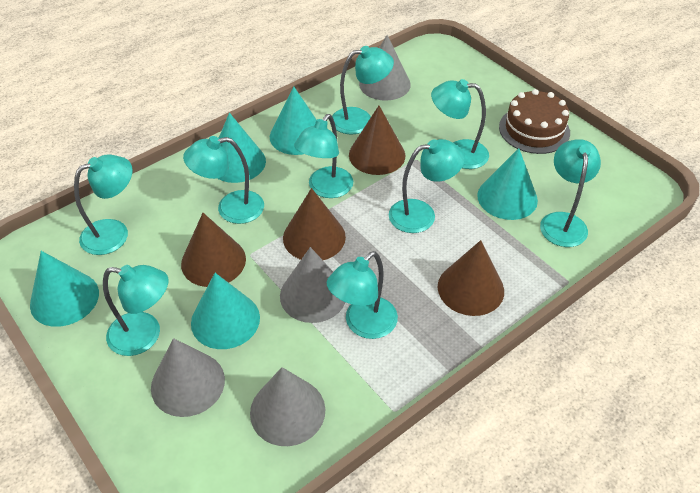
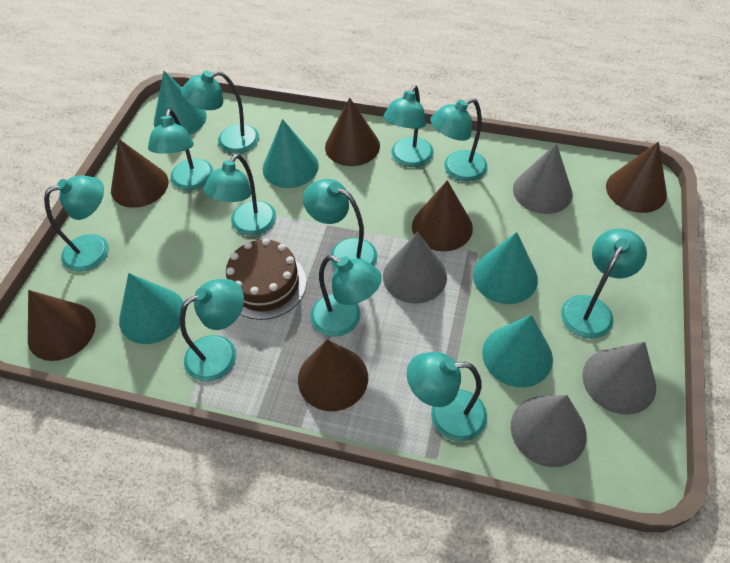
brown cone: 4 -> 6
turquoise lamp: 9 -> 11

